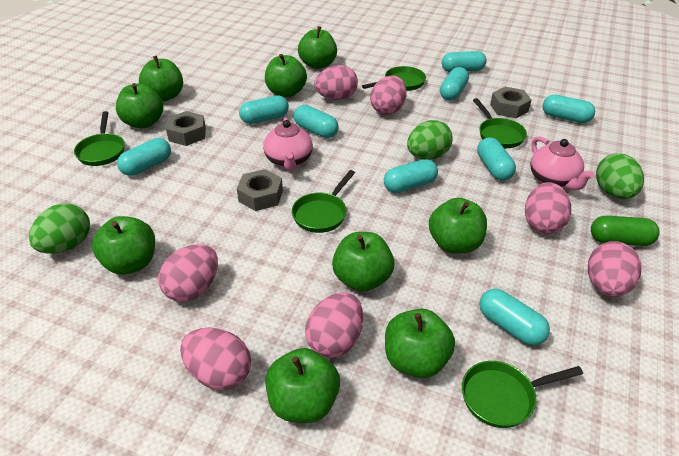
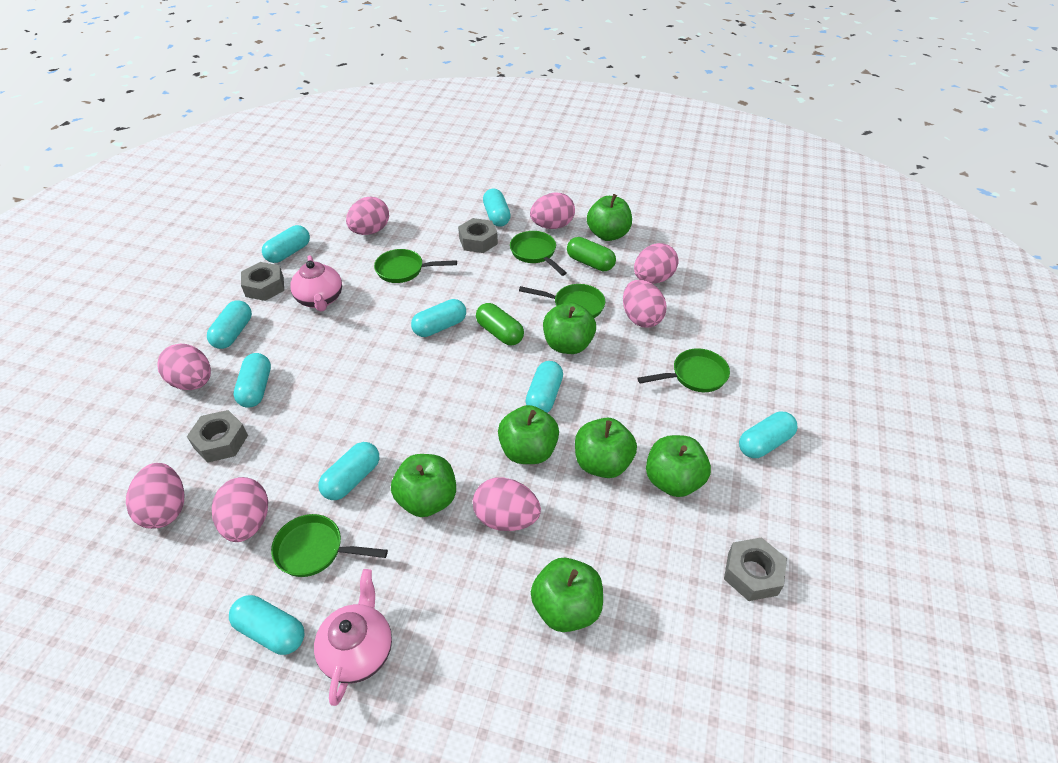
green apple: 9 -> 7
green capsule: 1 -> 2
green egg: 3 -> 0
grey nut: 3 -> 4
pink egg: 7 -> 8

